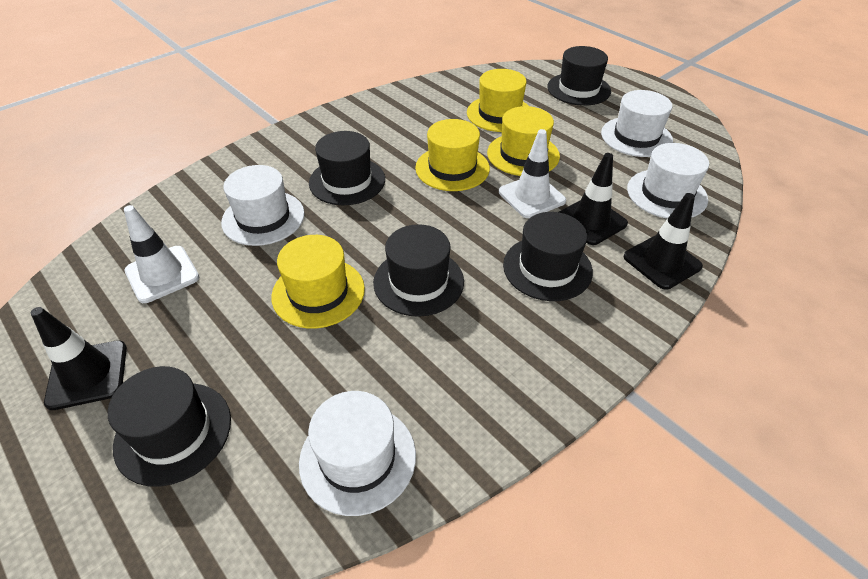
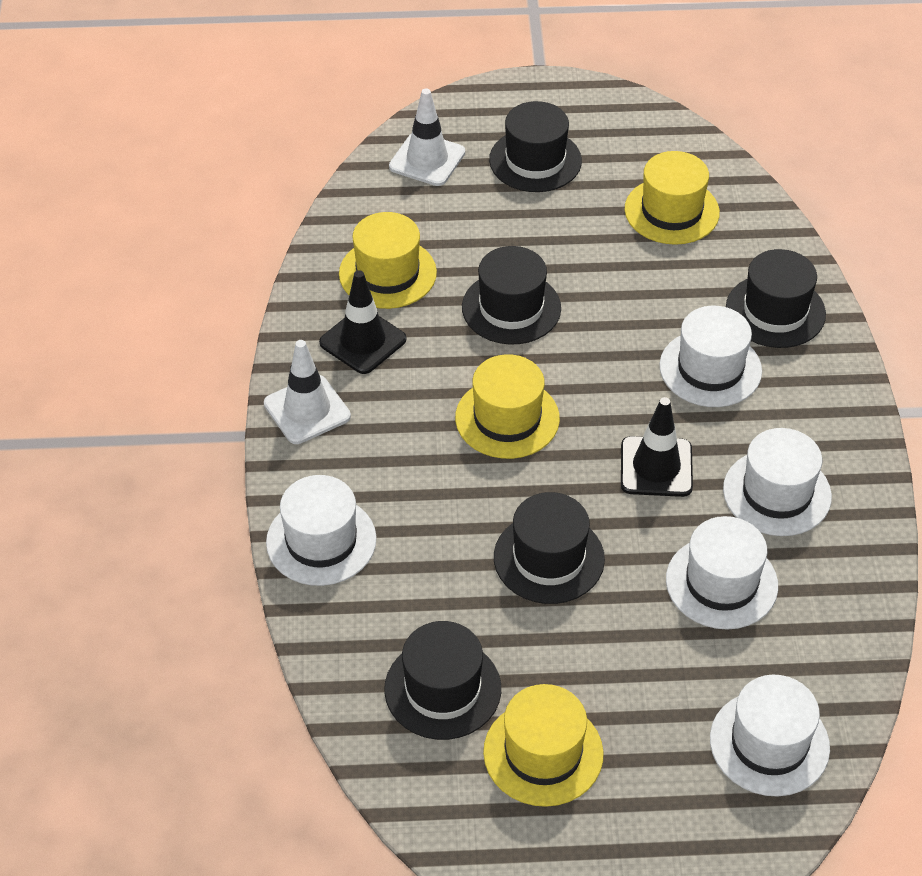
black traffic cone: 3 -> 2
white hat: 4 -> 5

